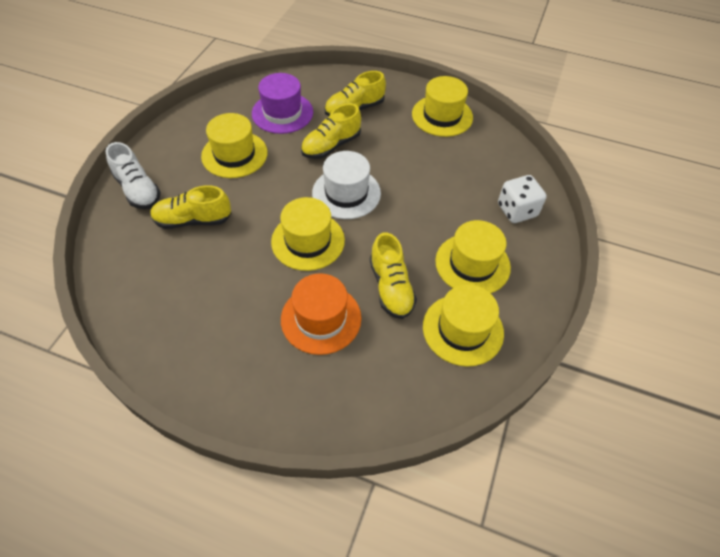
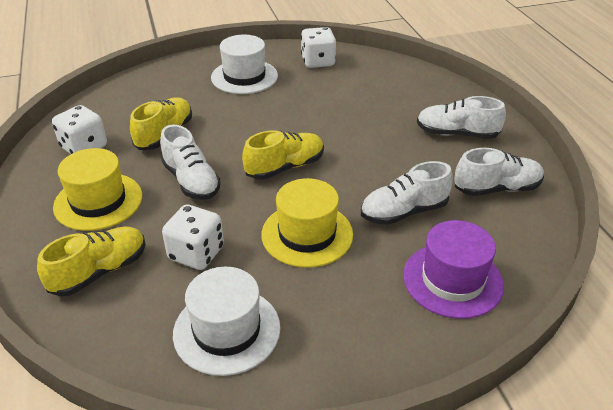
orange hat: 1 -> 0
white dice: 1 -> 3
white hat: 1 -> 2
white shoe: 1 -> 4
yellow hat: 5 -> 2
yellow shoe: 4 -> 3

